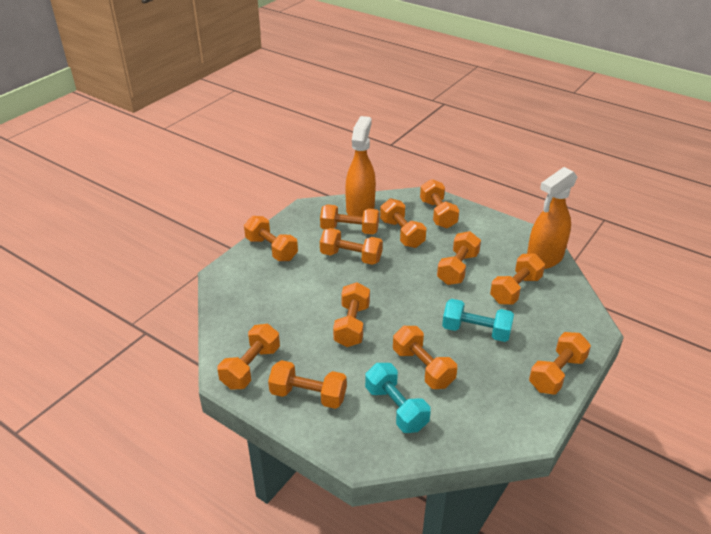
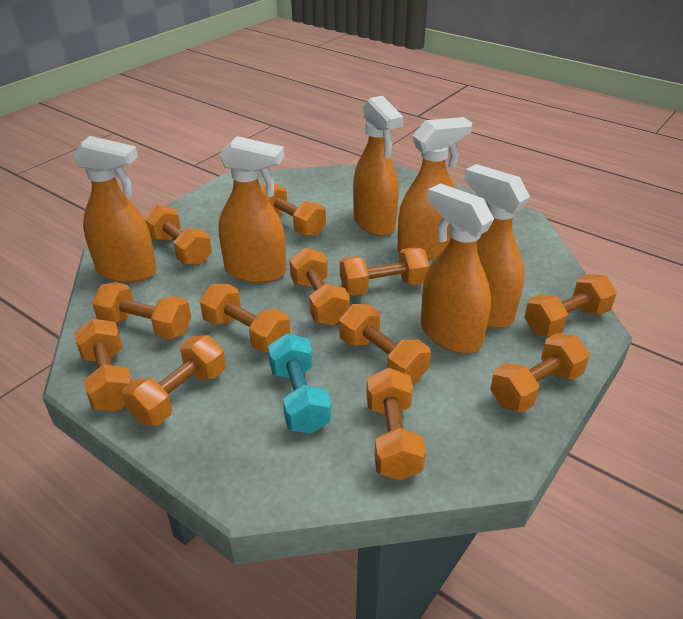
orange spray bottle: 2 -> 6
turquoise dumbbell: 2 -> 1

